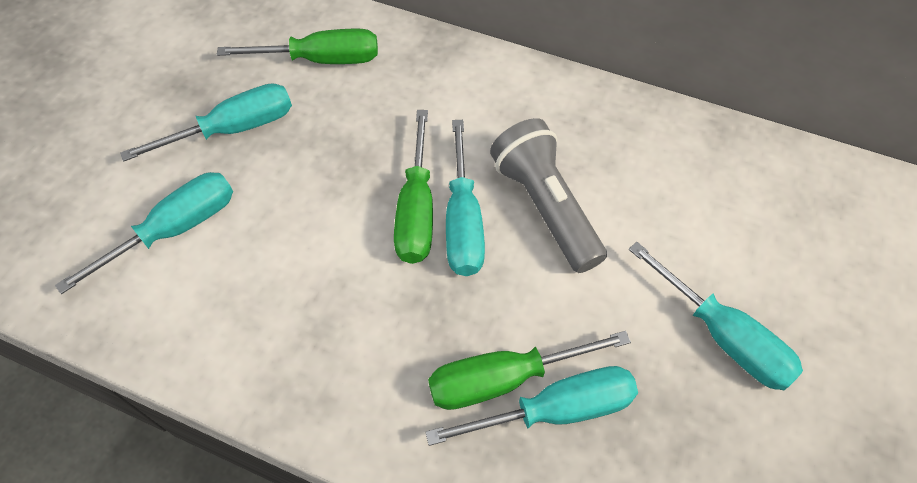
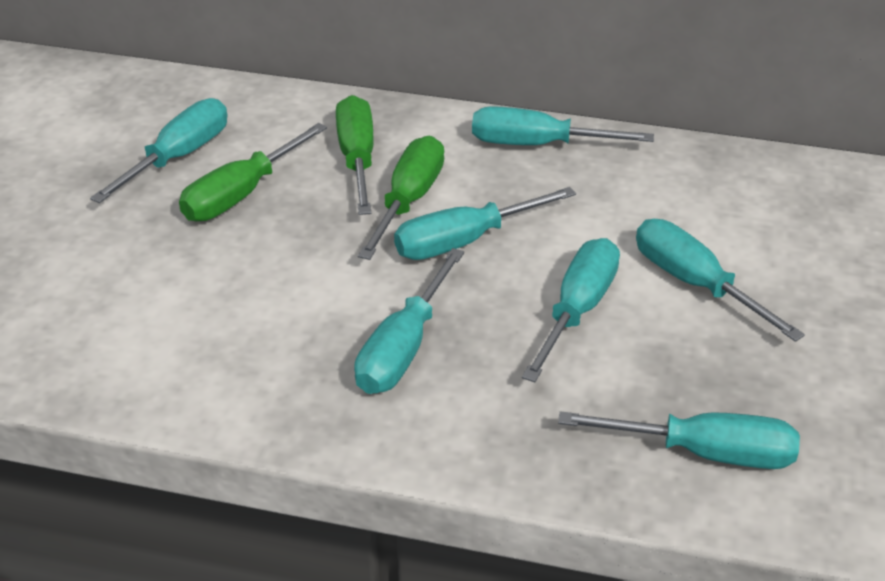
grey flashlight: 1 -> 0
turquoise screwdriver: 5 -> 7

